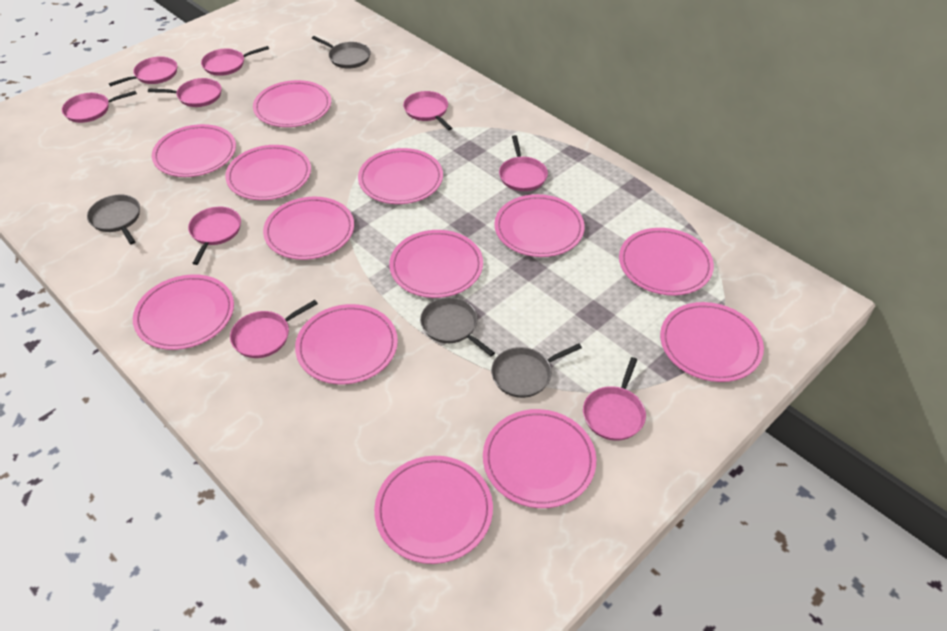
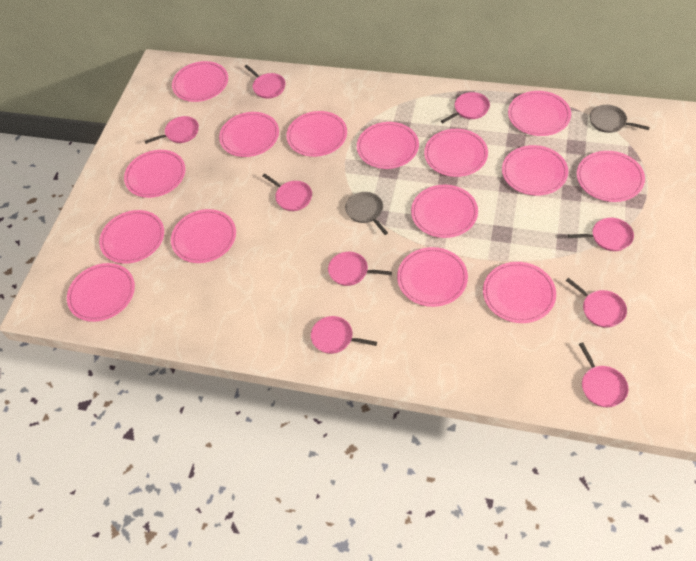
grey pan: 4 -> 2
pink plate: 13 -> 15

